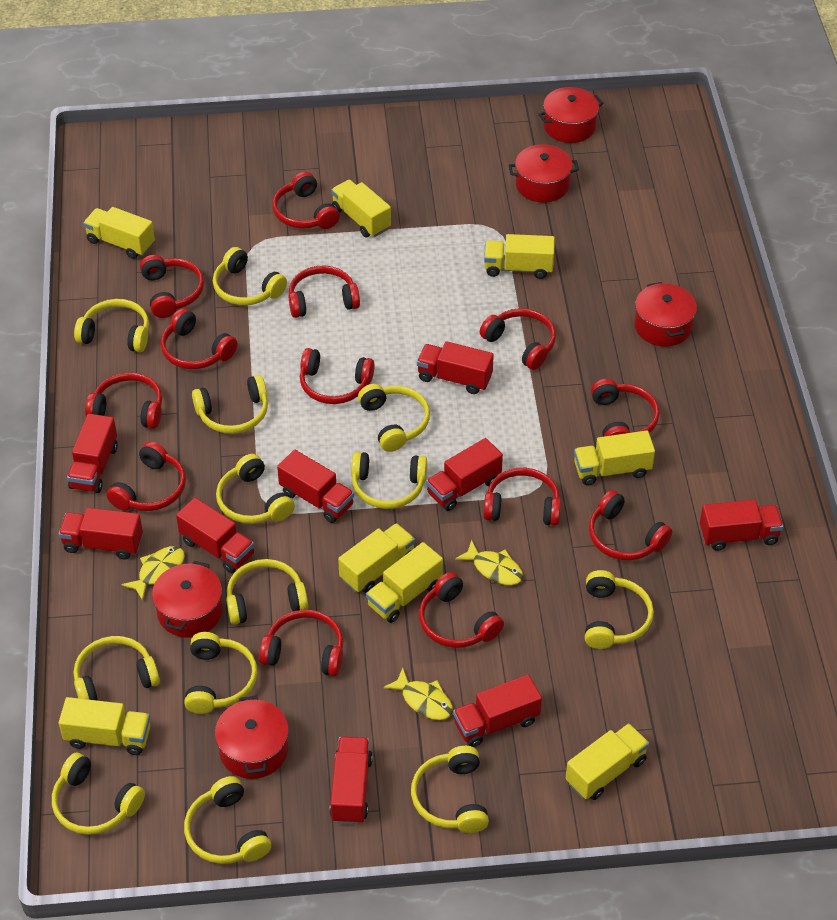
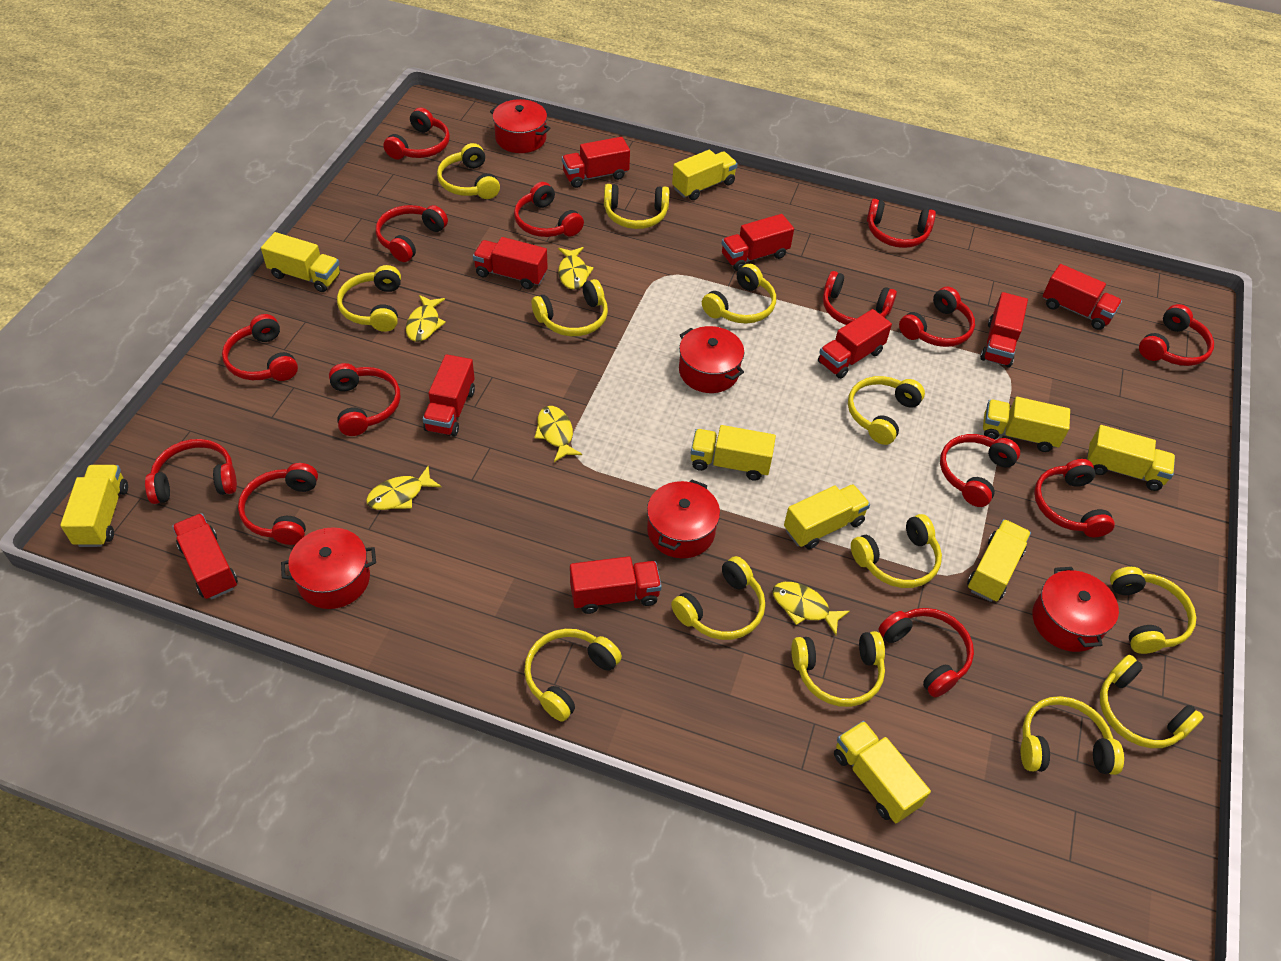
red headphones: 13 -> 14
yellow fish: 3 -> 5
yellow truck: 8 -> 9

